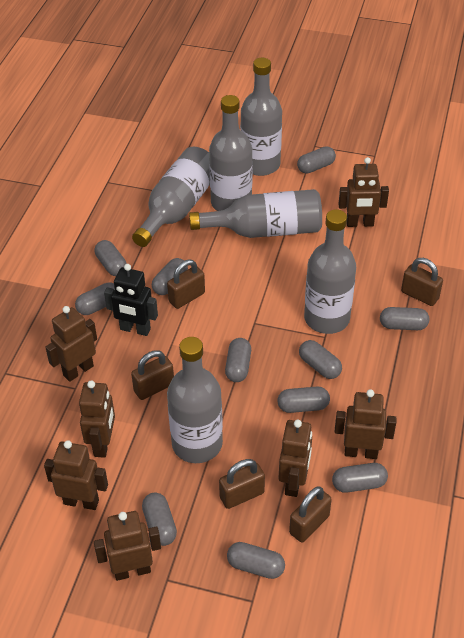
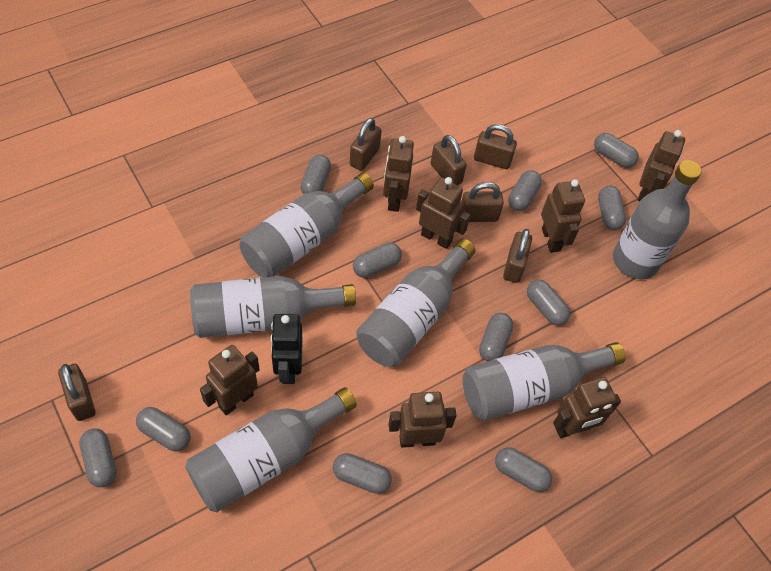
brown padlock: 5 -> 6

